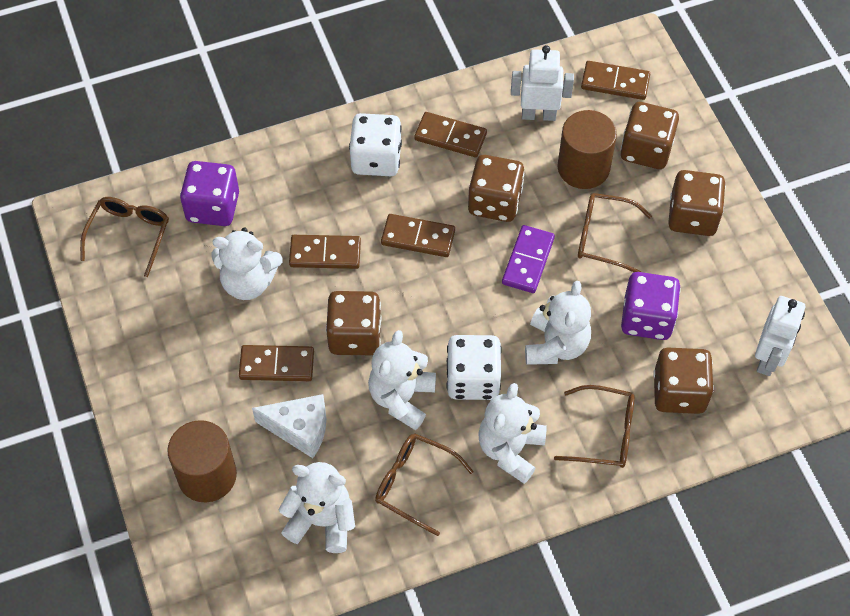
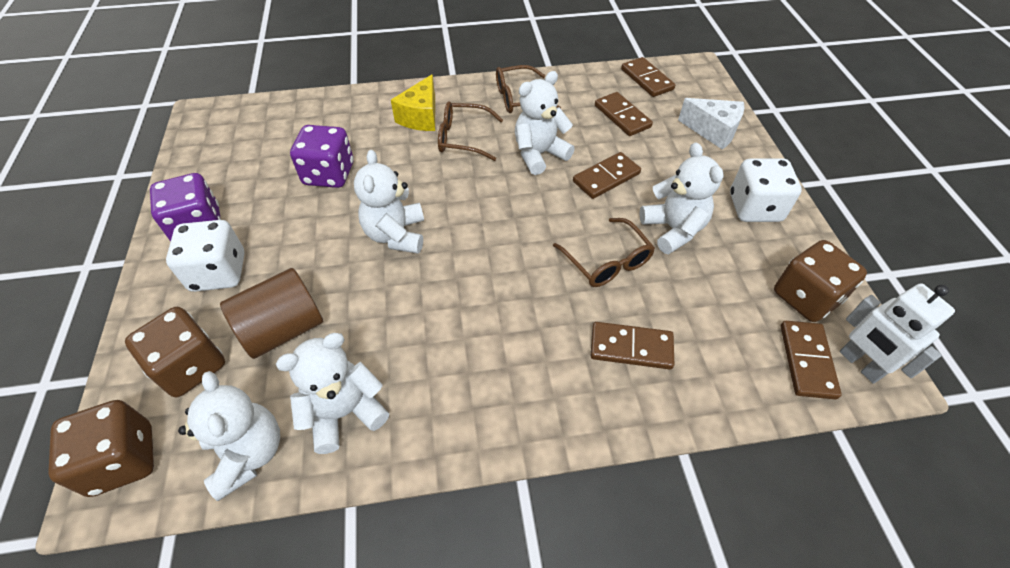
brown cylinder: 2 -> 1
brown dice: 5 -> 3
brown glasses: 4 -> 3
purple domino: 1 -> 0
white robot: 2 -> 1
yellow cheese: 0 -> 1

